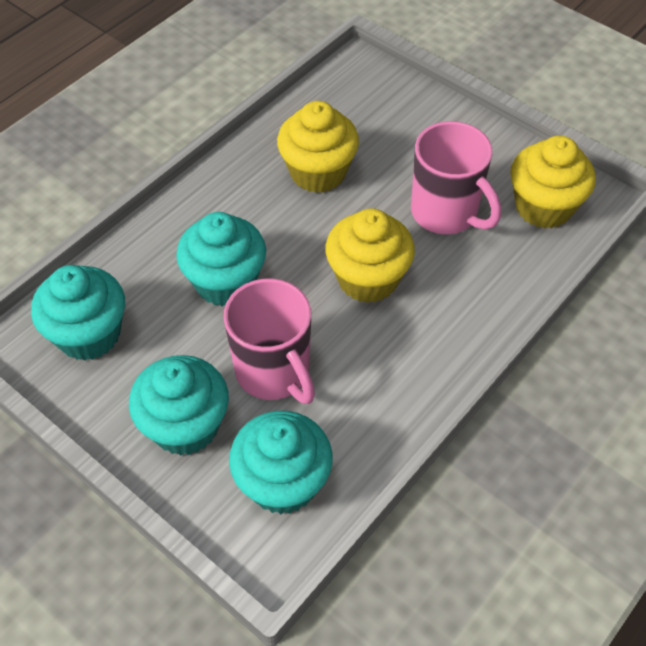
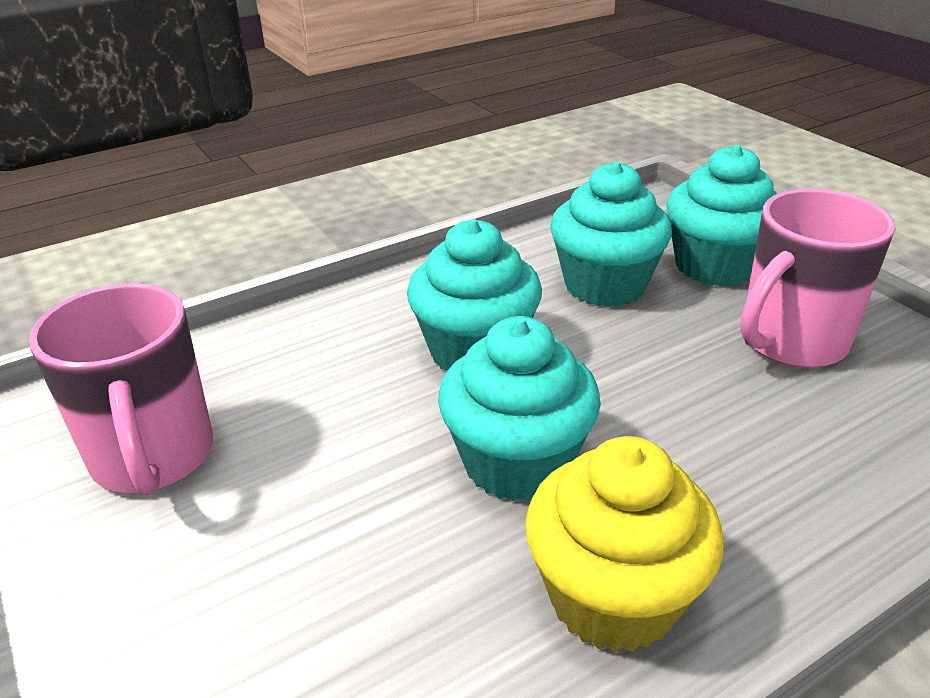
yellow cupcake: 3 -> 1

